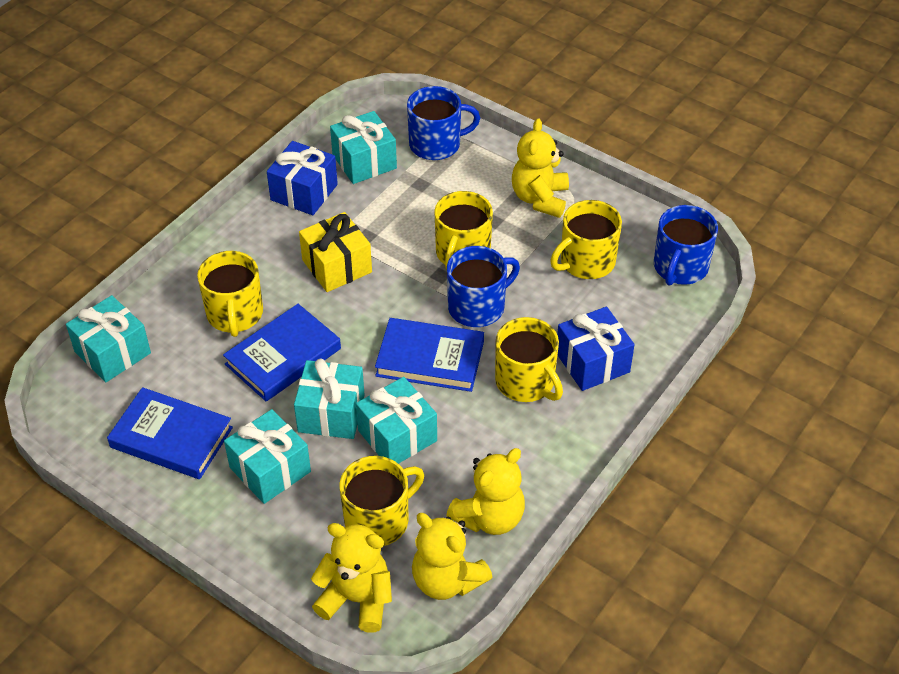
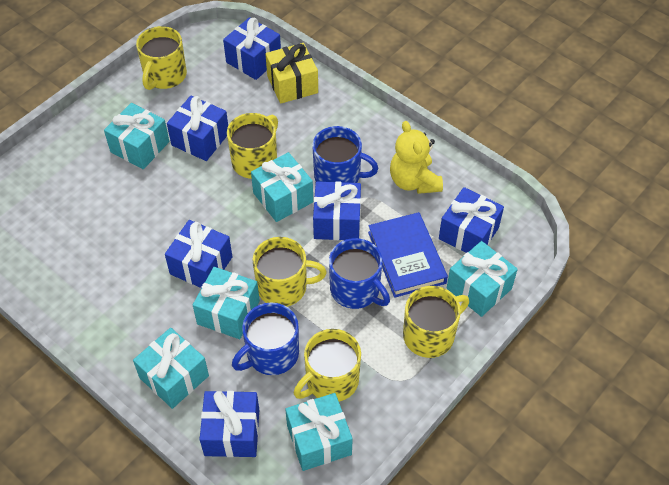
blue book: 3 -> 1
blue gift: 2 -> 6
turquoise gift: 5 -> 6
yellow teddy bear: 4 -> 1

